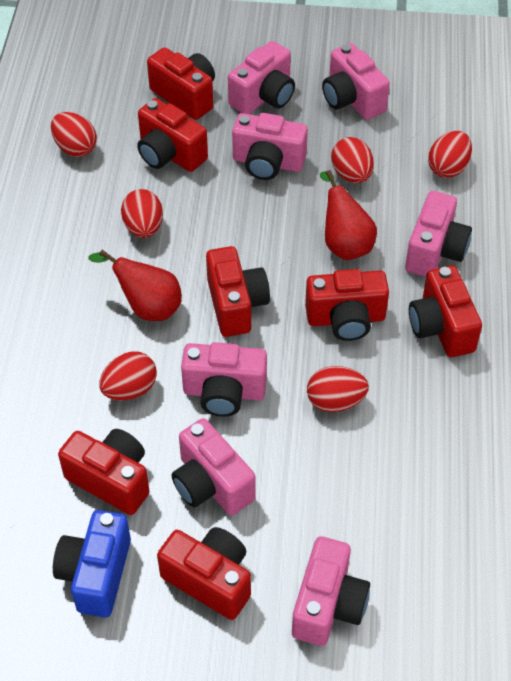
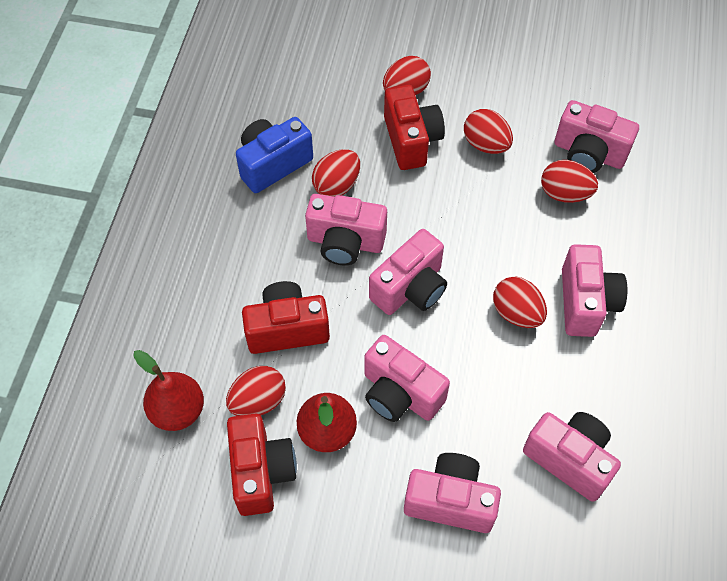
red camera: 7 -> 3

